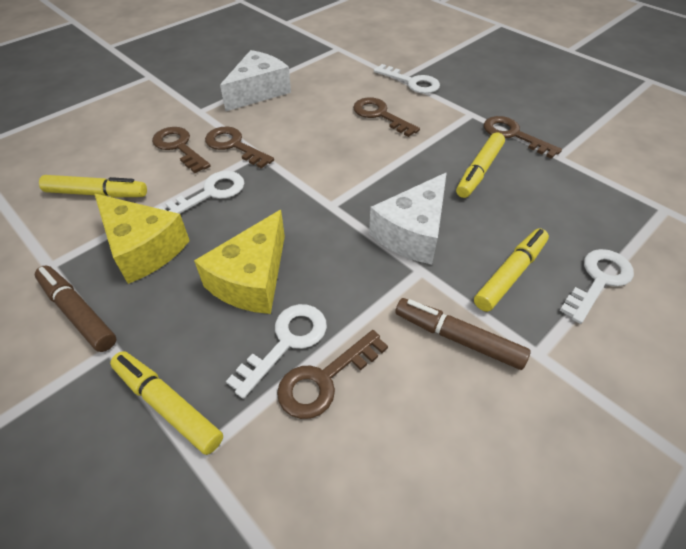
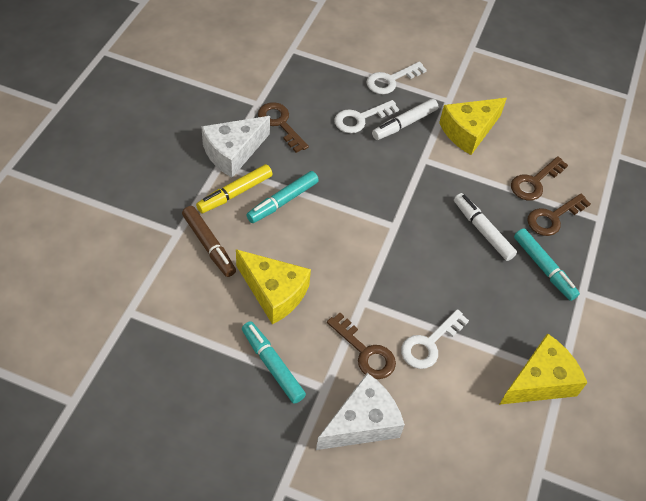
brown key: 5 -> 4
brown marker: 2 -> 1
turquoise marker: 0 -> 3
white key: 4 -> 3
white marker: 0 -> 2
yellow cheese: 2 -> 3
yellow marker: 4 -> 1

